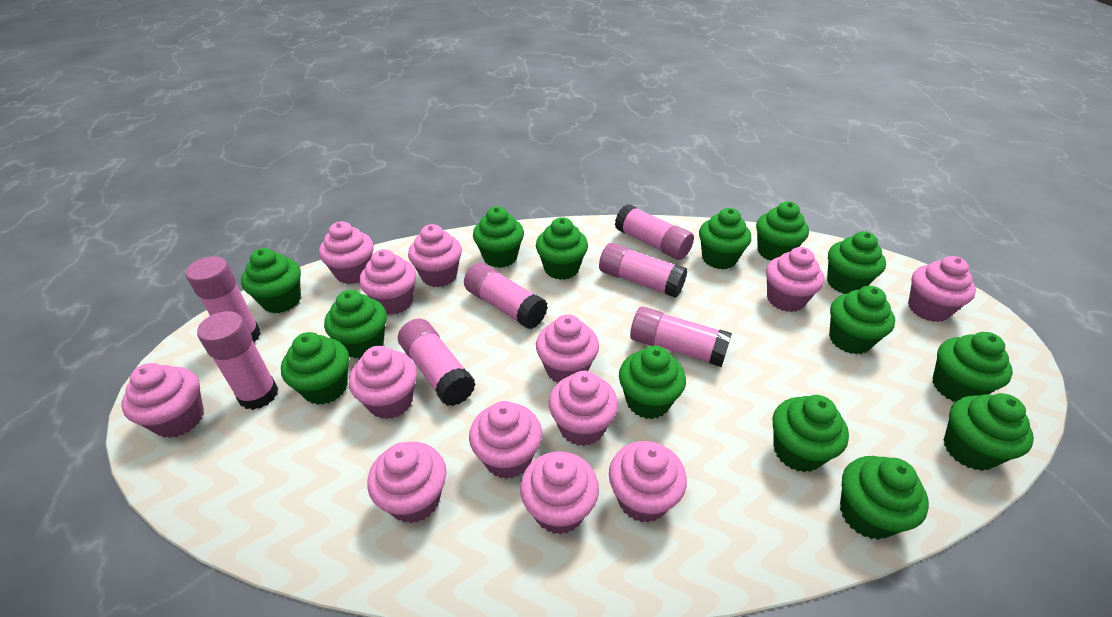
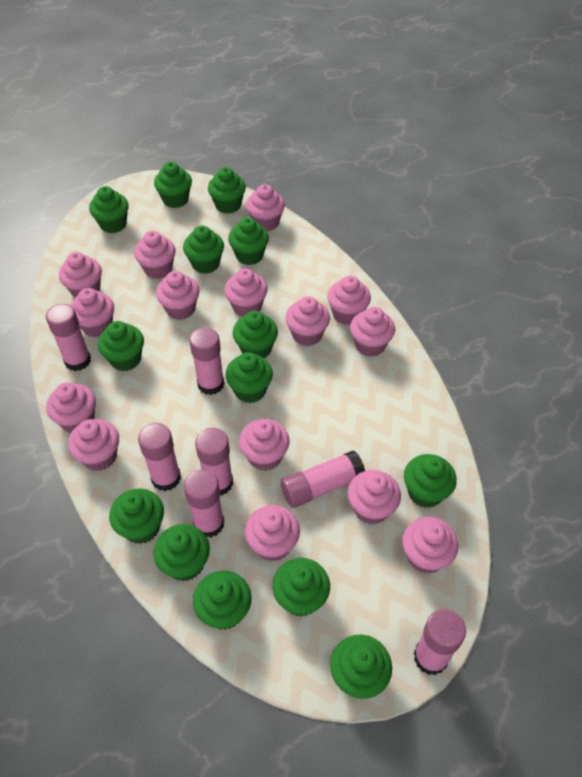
pink cupcake: 13 -> 15

